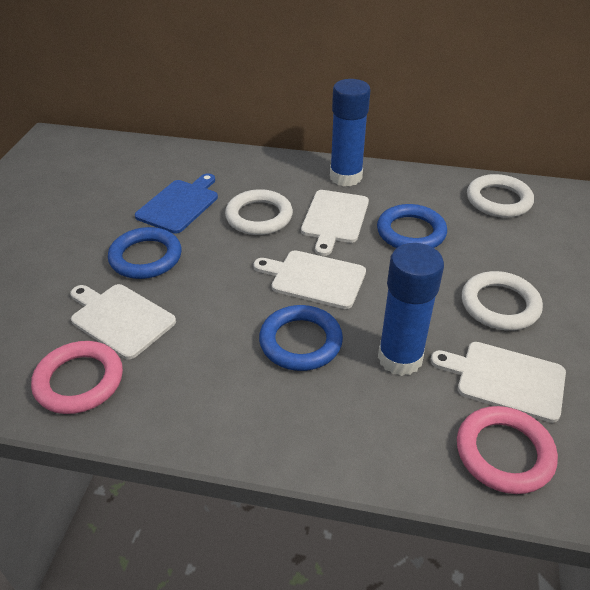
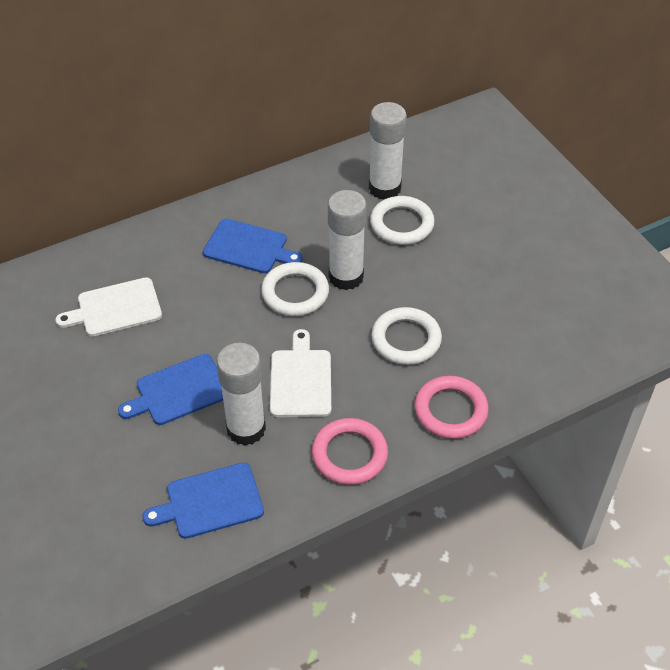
blue cutting board: 1 -> 3
blue glue stick: 2 -> 0
blue ring: 3 -> 0
white cutting board: 4 -> 2
white glue stick: 0 -> 3

